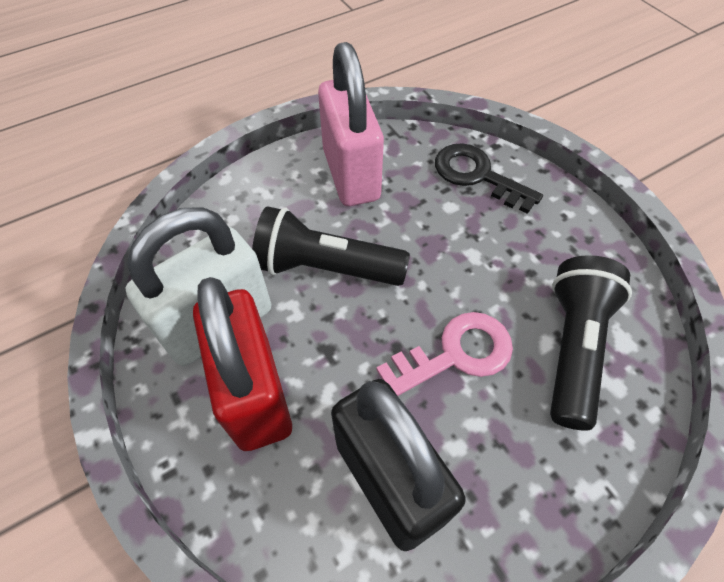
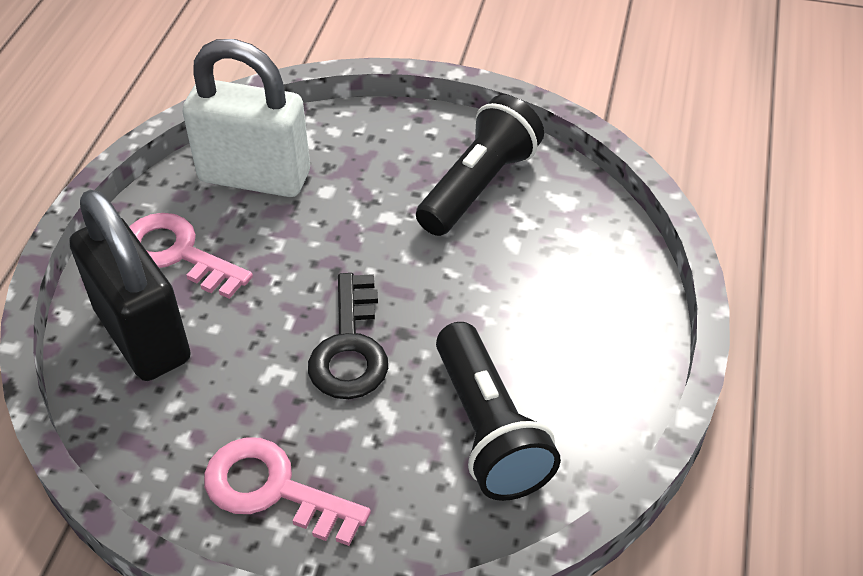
pink key: 1 -> 2
pink padlock: 1 -> 0
red padlock: 1 -> 0

